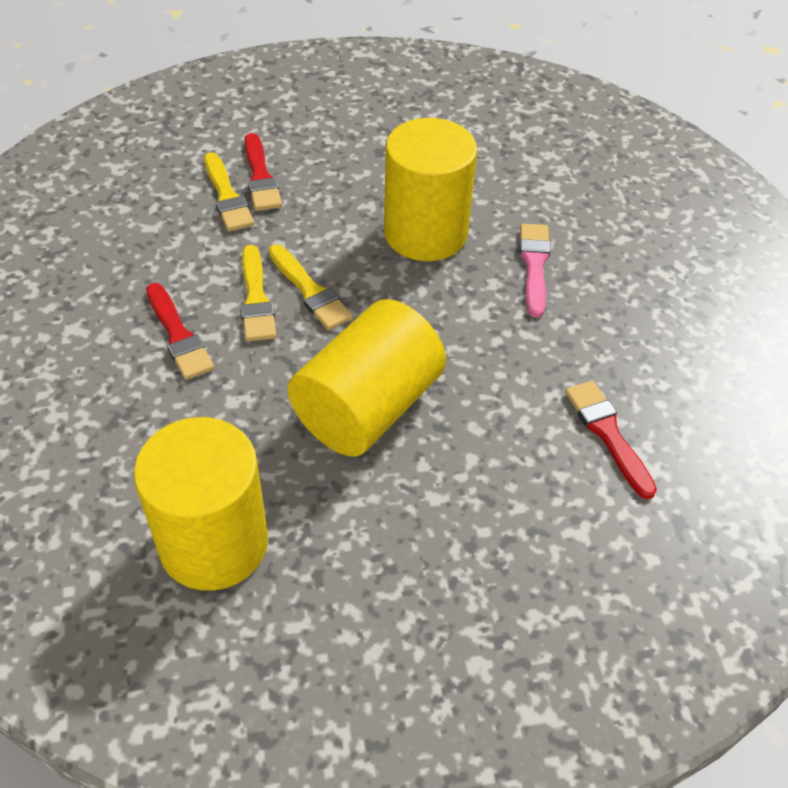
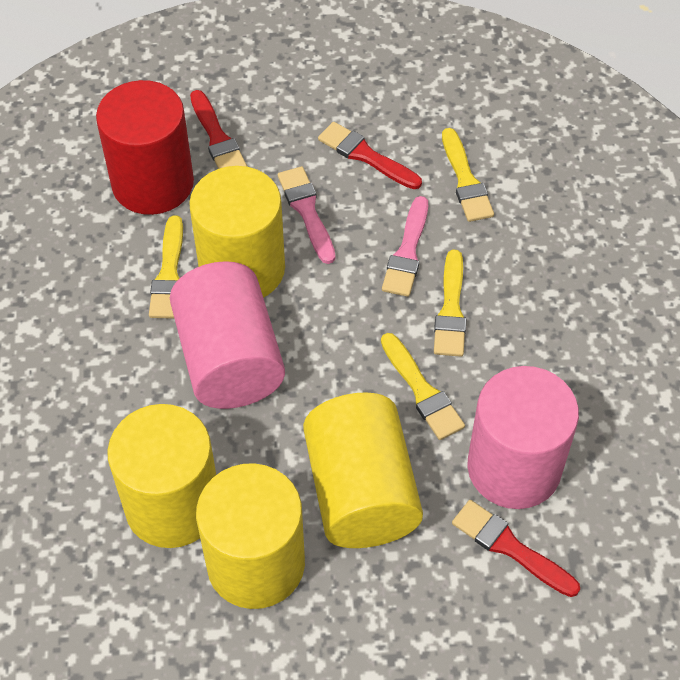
pink brush: 1 -> 2
pink cylinder: 0 -> 2
red cylinder: 0 -> 1
yellow brush: 3 -> 4
yellow cylinder: 3 -> 4

